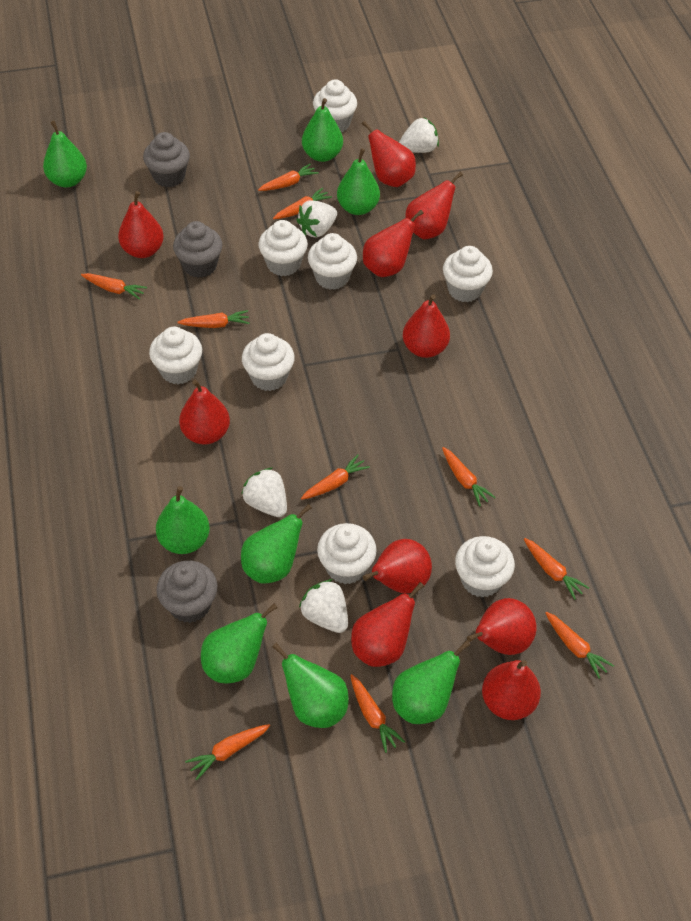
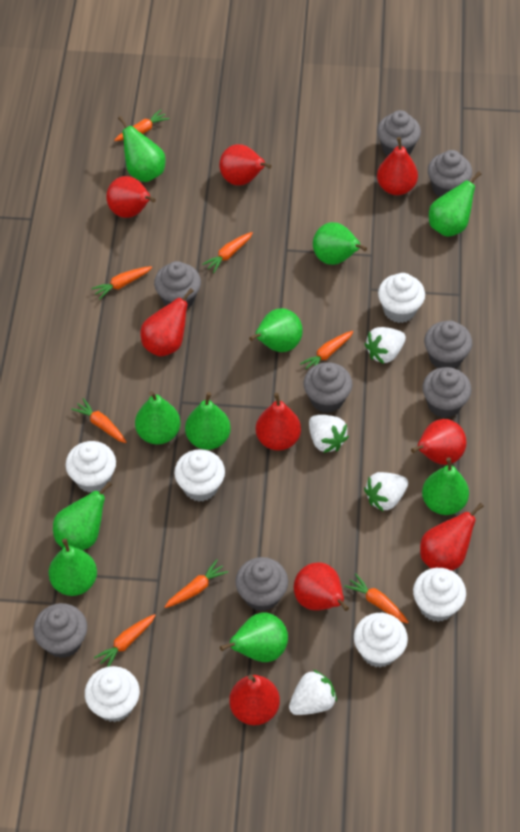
green pear: 8 -> 10
grey cupcake: 3 -> 8
orange carrot: 10 -> 8
red pear: 10 -> 9
white cupcake: 8 -> 6

